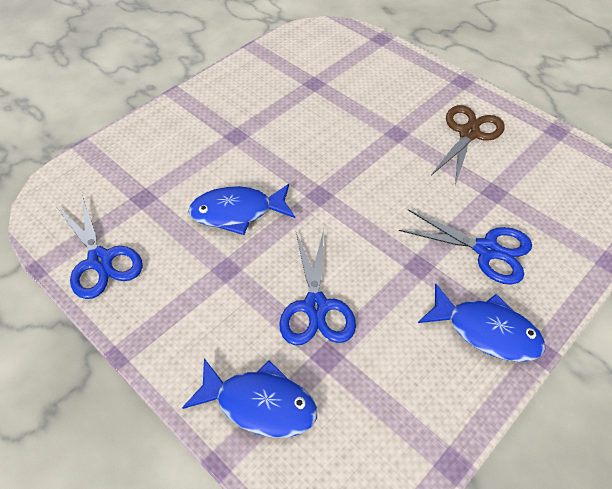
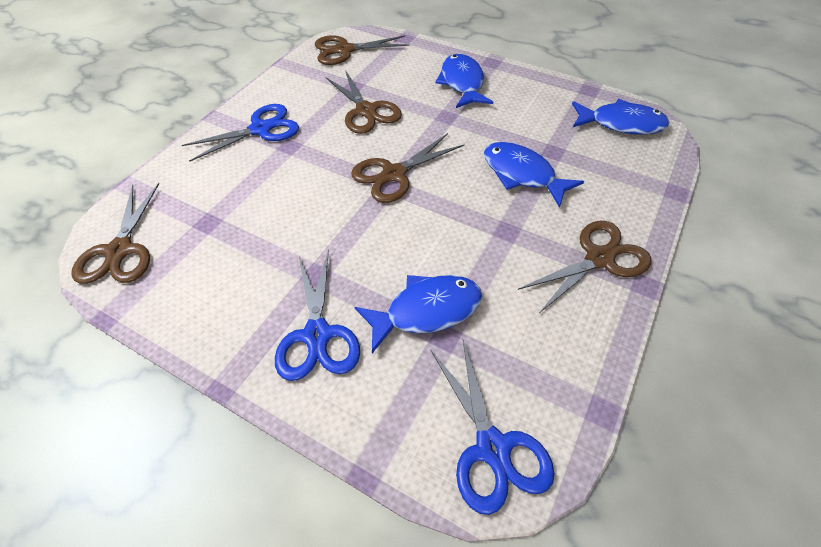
blue fish: 3 -> 4
brown scissors: 1 -> 5

